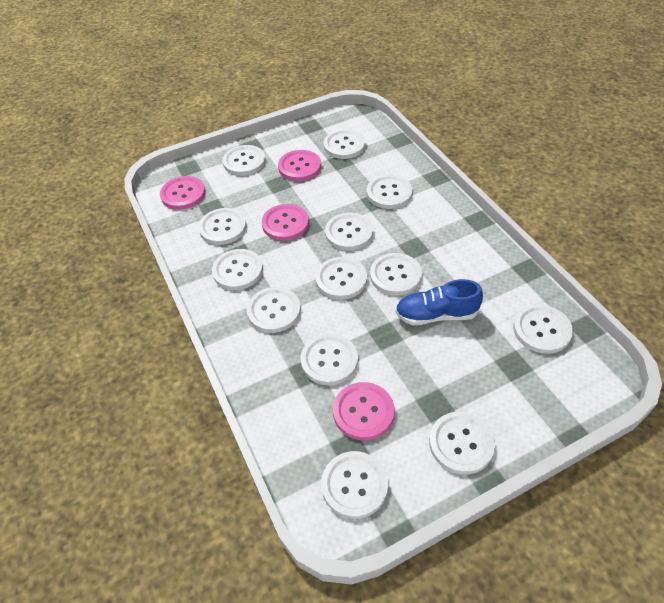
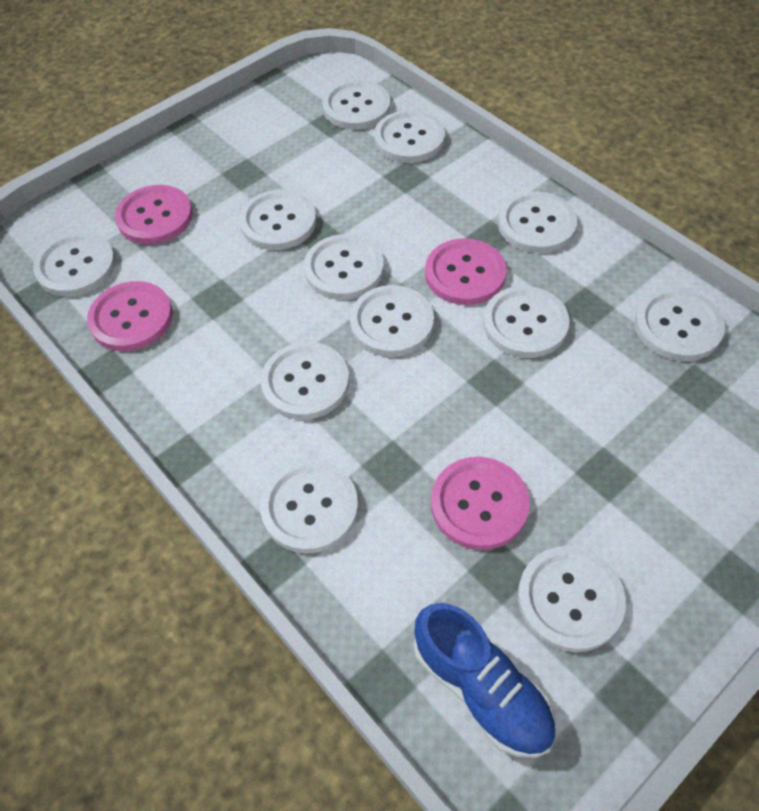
white button: 13 -> 12

